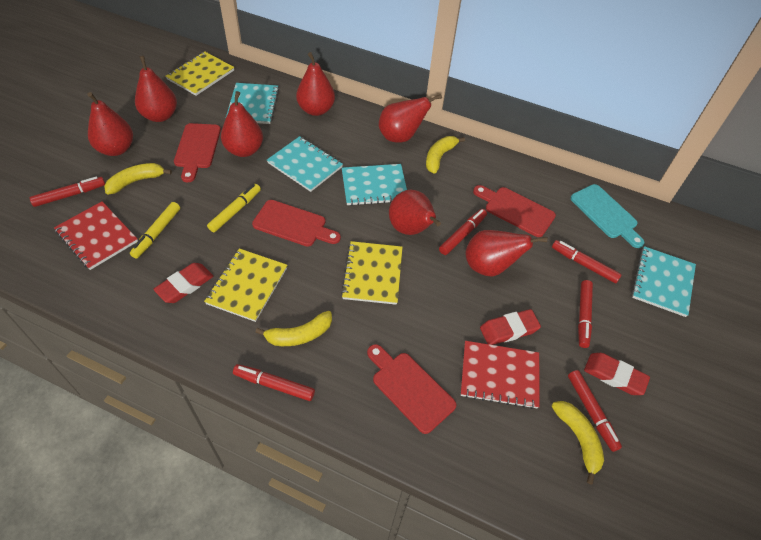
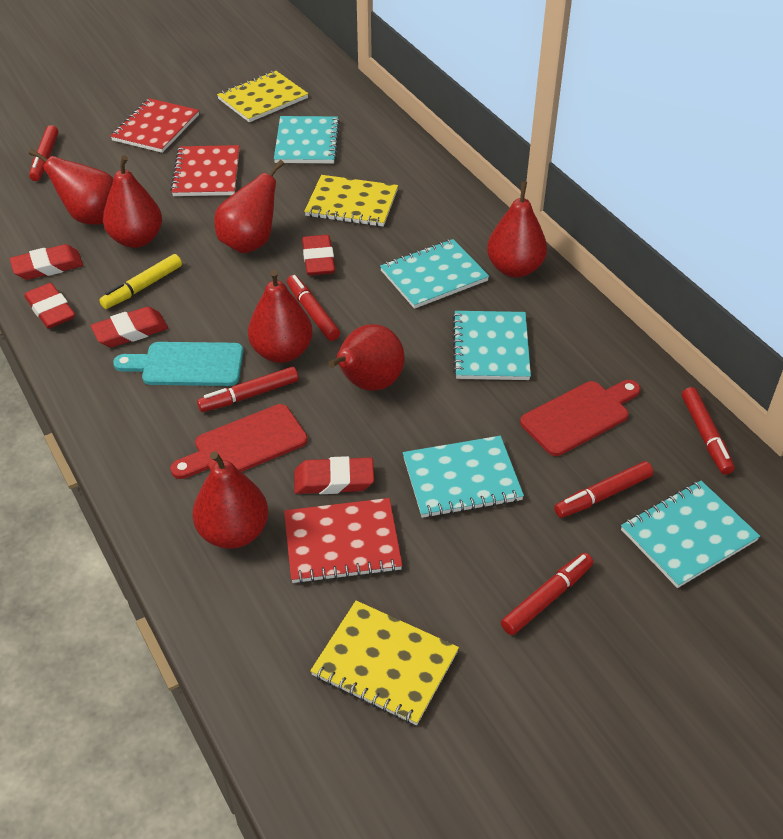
red cutting board: 4 -> 2
red eraser: 3 -> 5
red notebook: 2 -> 3
turquoise notebook: 4 -> 5
yellow banana: 4 -> 0
yellow marker: 2 -> 1

